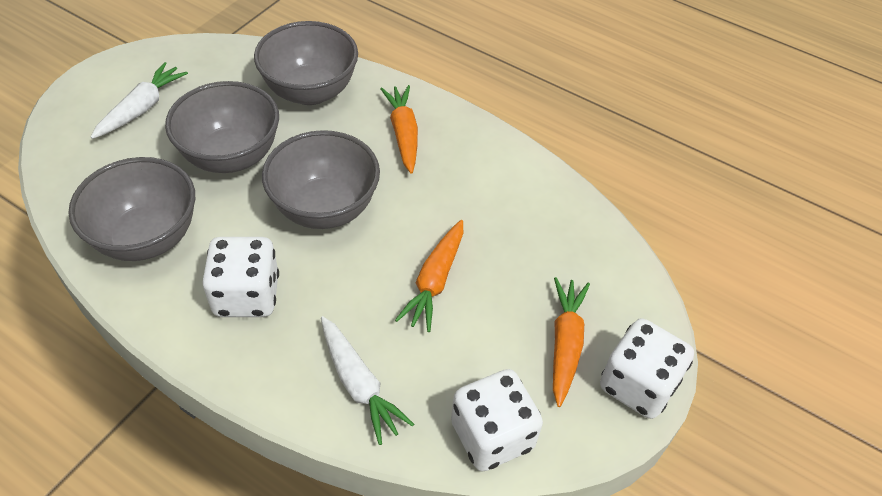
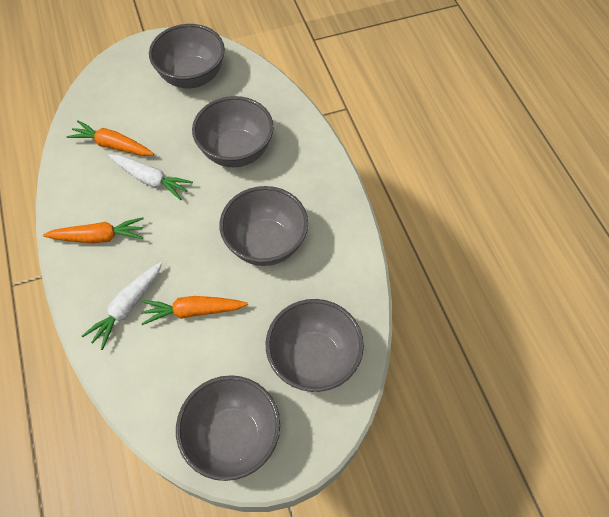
grey bowl: 4 -> 5
white dice: 3 -> 0

